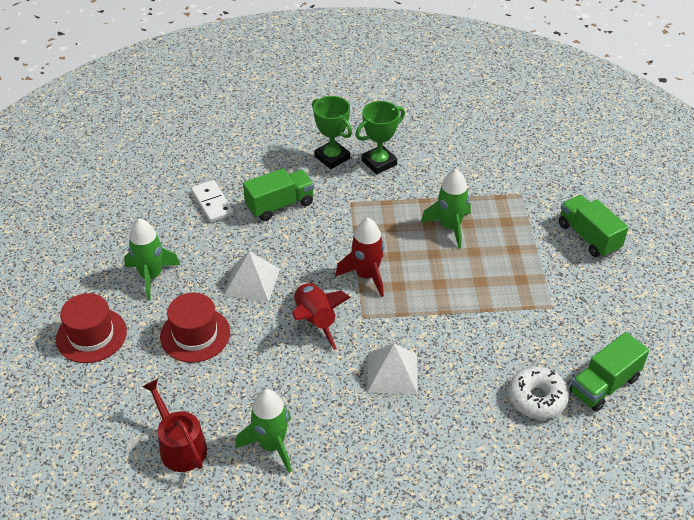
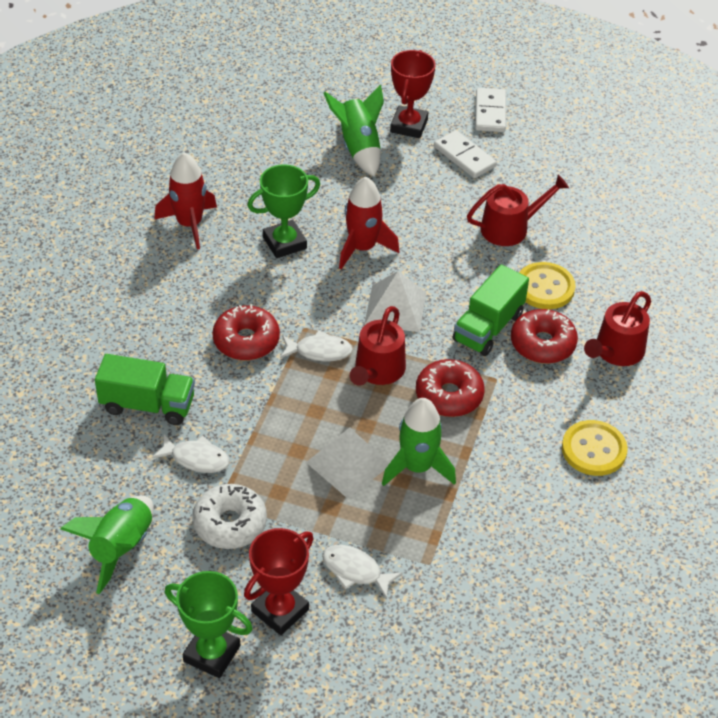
green truck: 3 -> 2
red donut: 0 -> 3
red hat: 2 -> 0
red trophy: 0 -> 2
red watering can: 1 -> 3
white domino: 1 -> 2
white fish: 0 -> 3
yellow button: 0 -> 2

